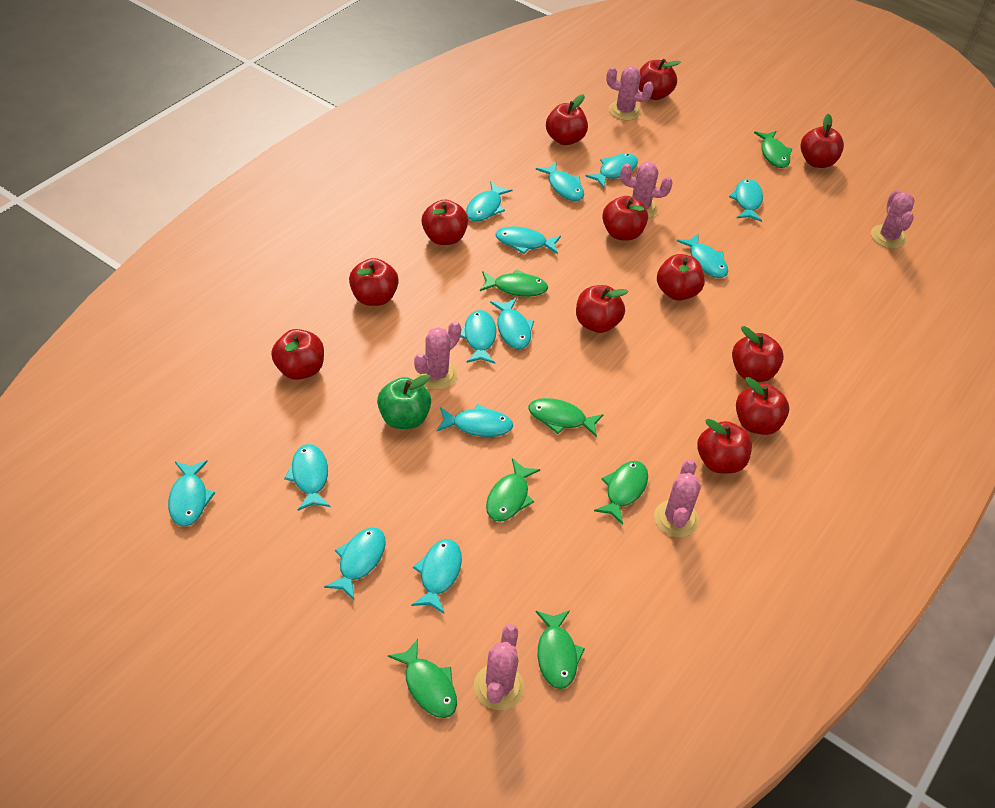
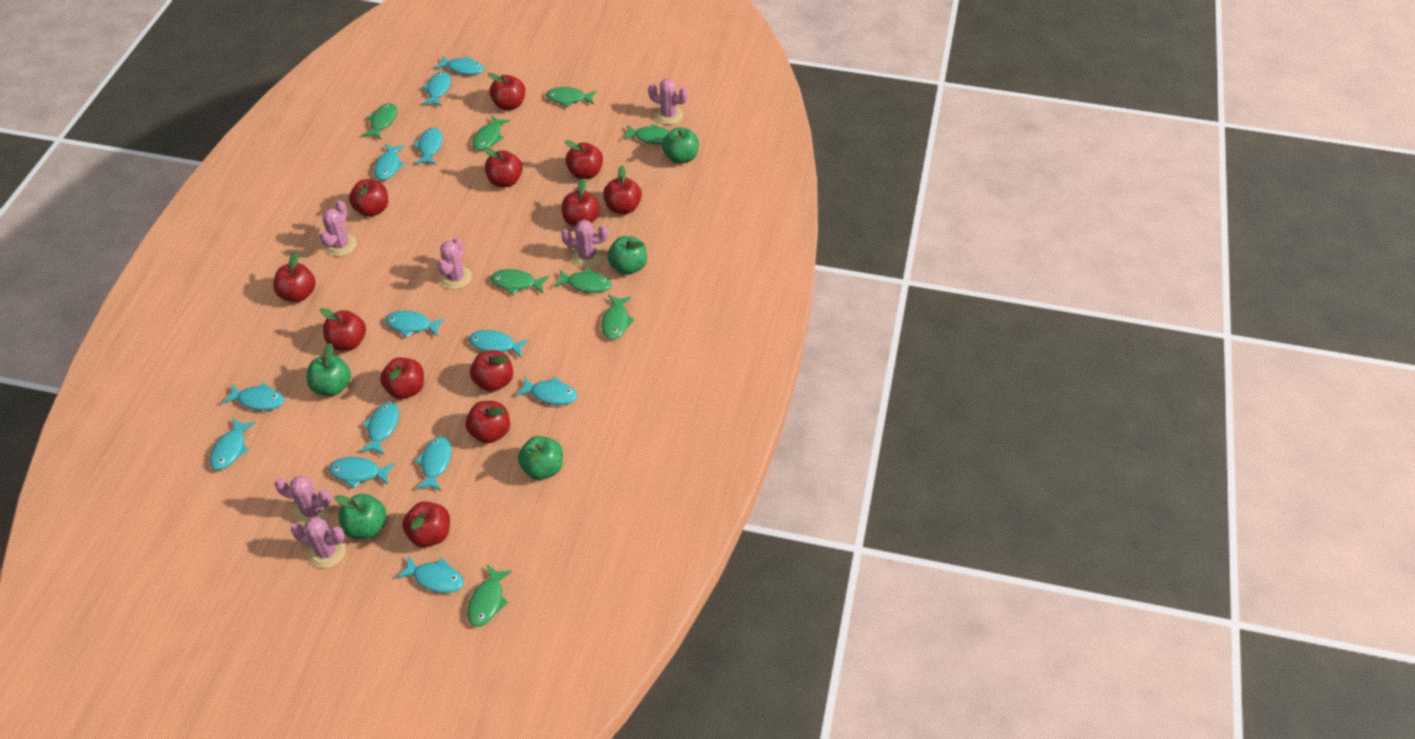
green apple: 1 -> 5
green fish: 7 -> 8

